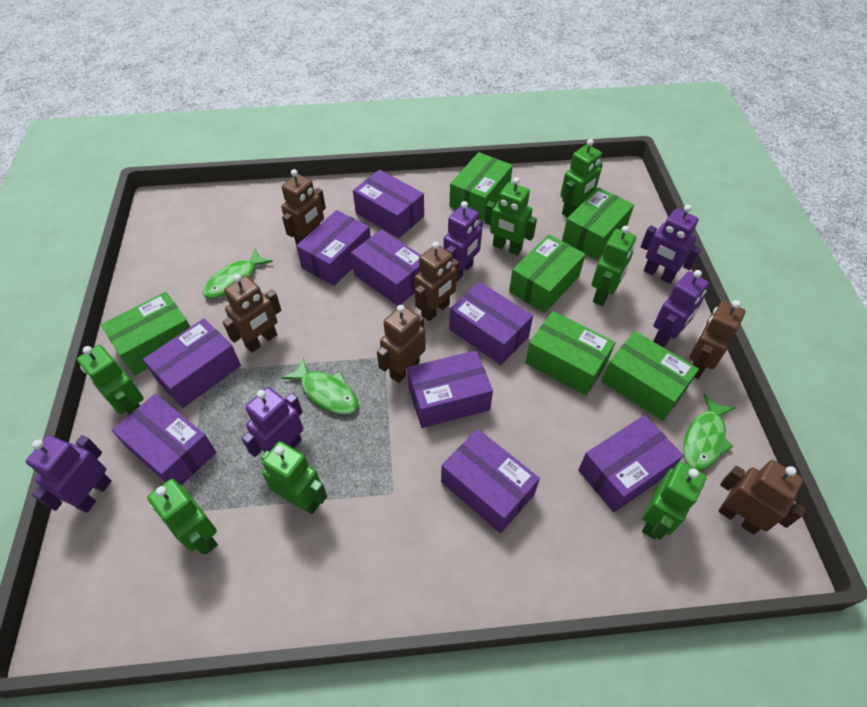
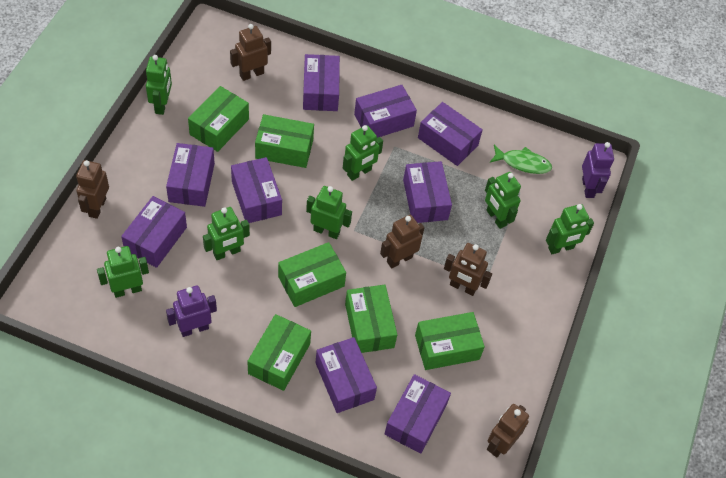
brown robot: 6 -> 5
green fish: 3 -> 1
purple robot: 5 -> 2

